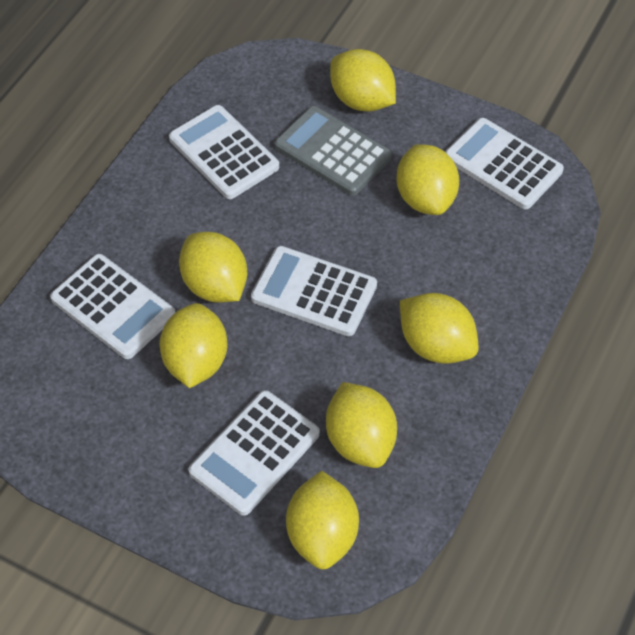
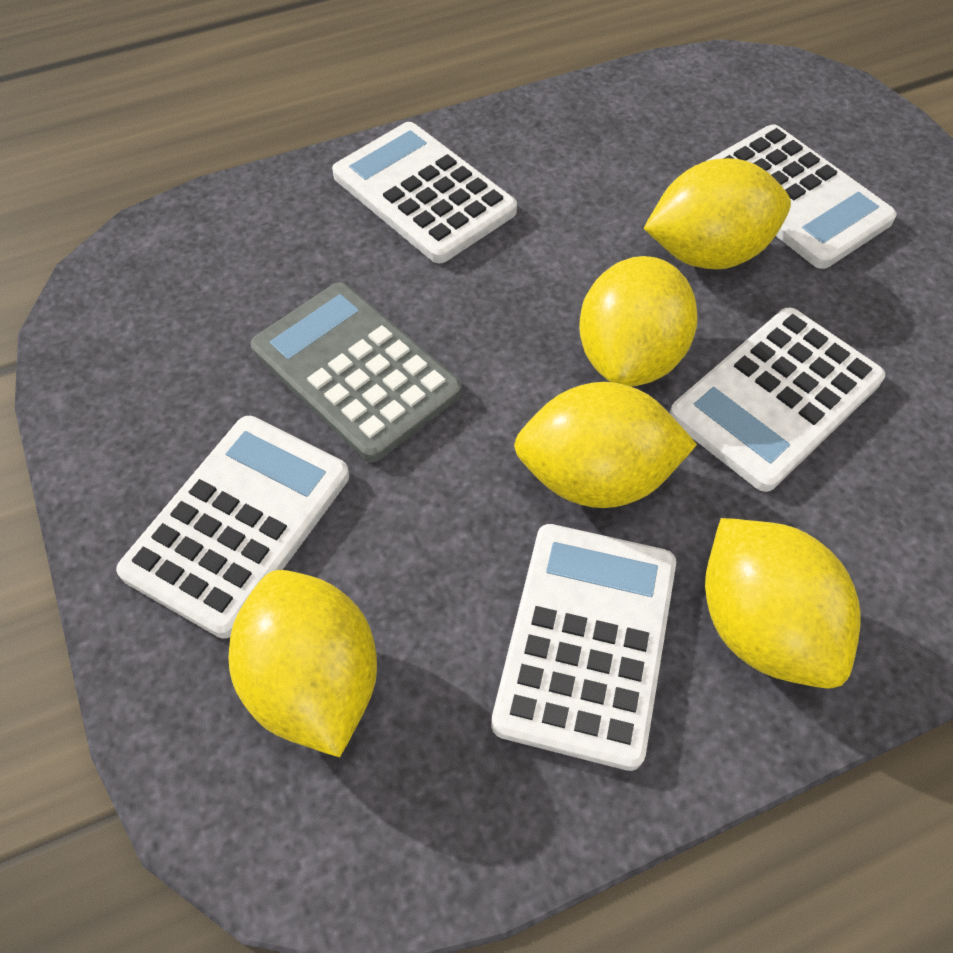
yellow lemon: 7 -> 5

